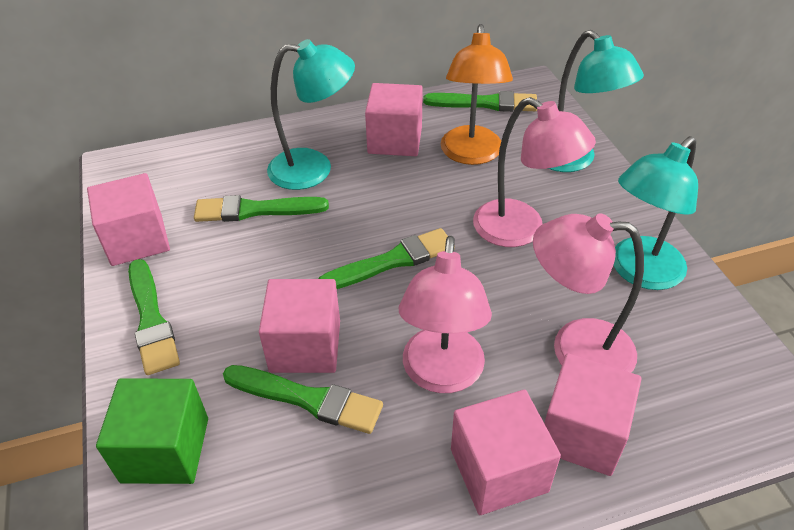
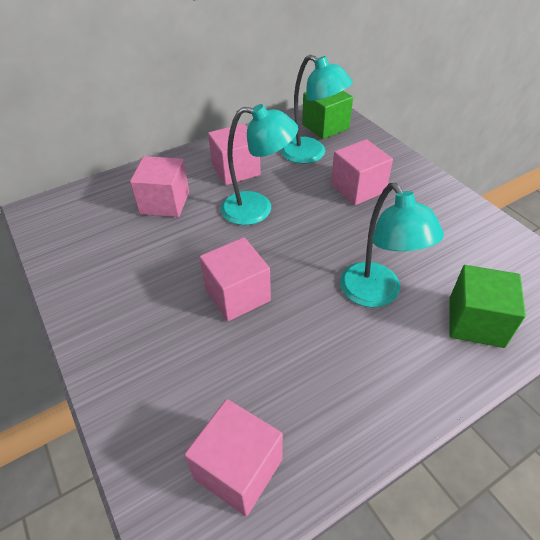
green brush: 5 -> 0
green cube: 1 -> 2
orange lamp: 1 -> 0
pink lamp: 3 -> 0

